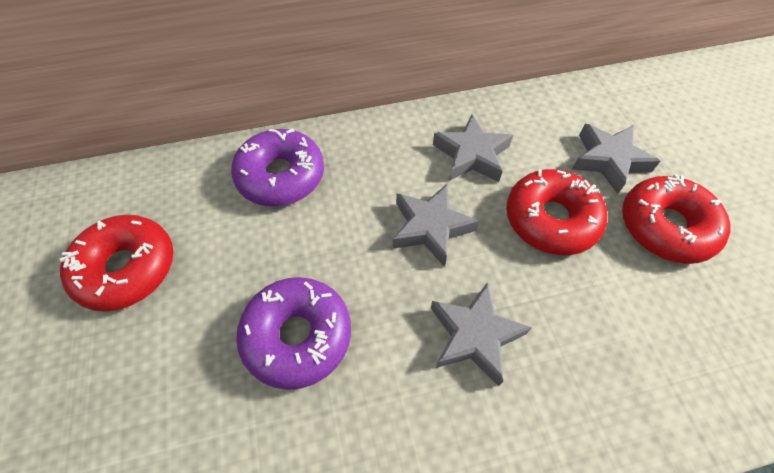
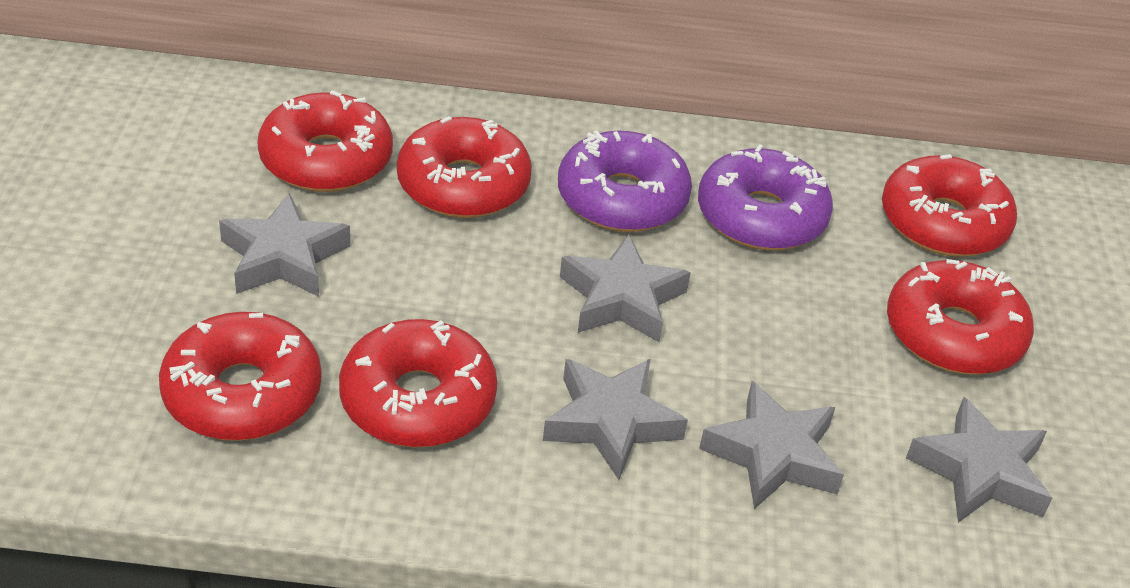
grey star: 4 -> 5
red donut: 3 -> 6

